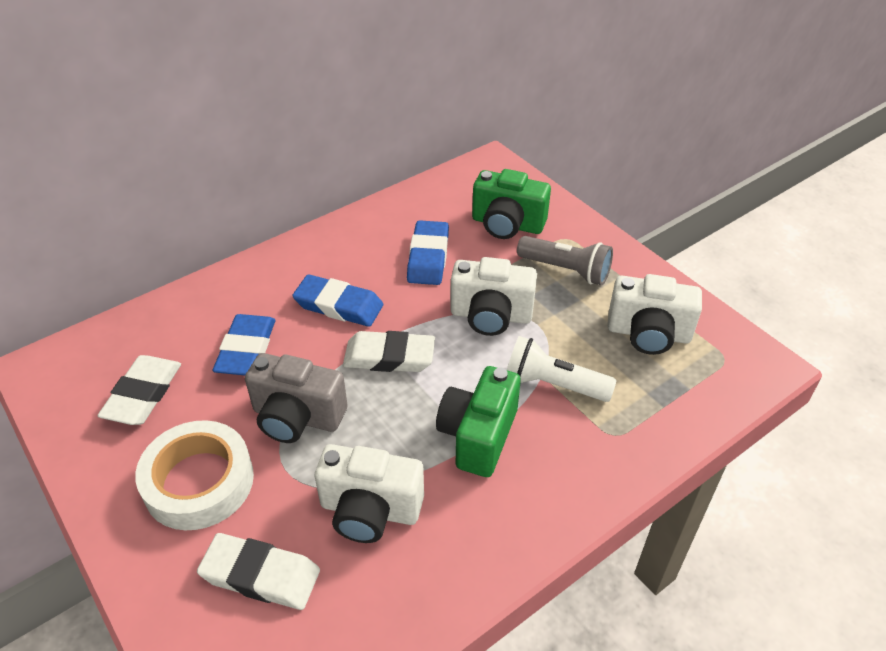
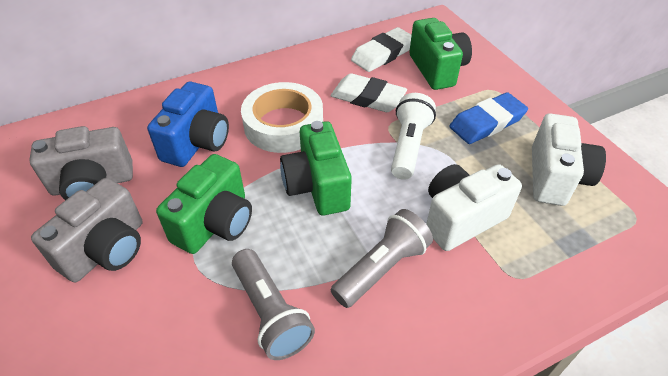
blue camera: 0 -> 1
blue eraser: 3 -> 1
green camera: 2 -> 3
grey camera: 1 -> 2
grey flashlight: 1 -> 2
white camera: 3 -> 2
white eraser: 3 -> 2

